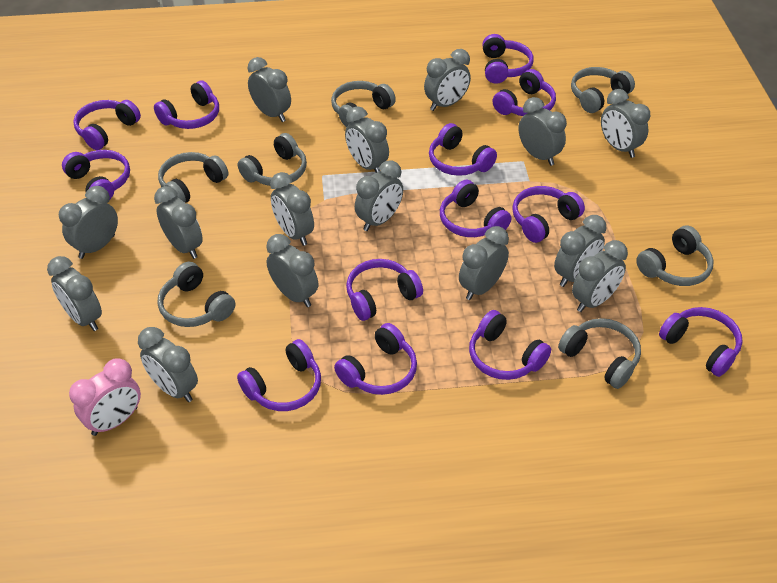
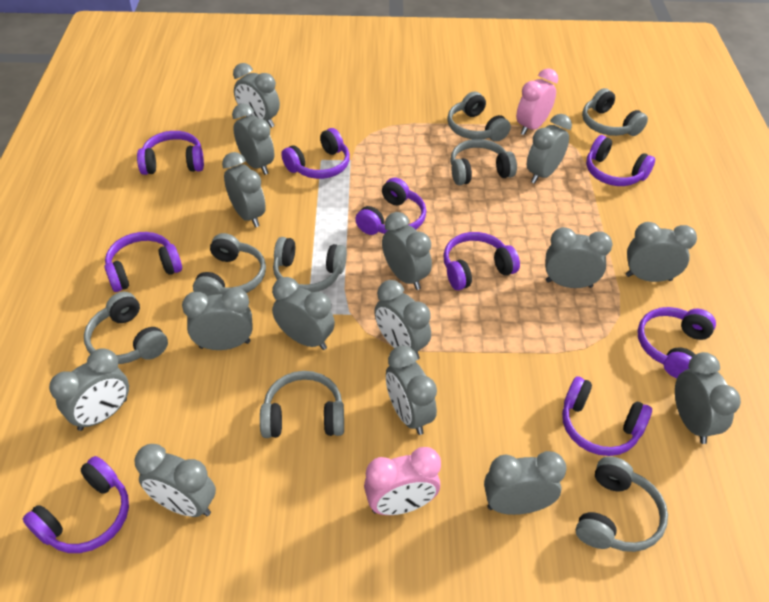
grey headphones: 7 -> 8
pink clock: 1 -> 2
purple headphones: 13 -> 9

